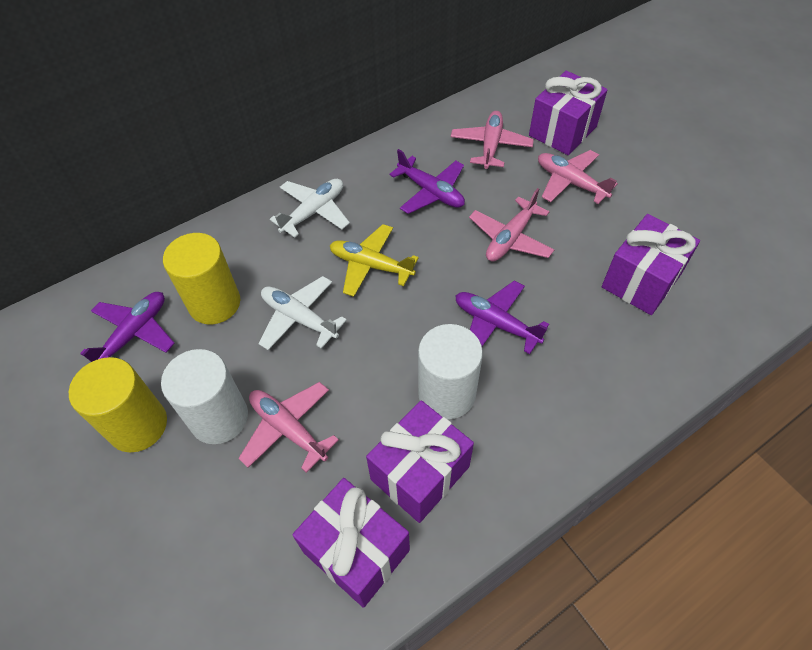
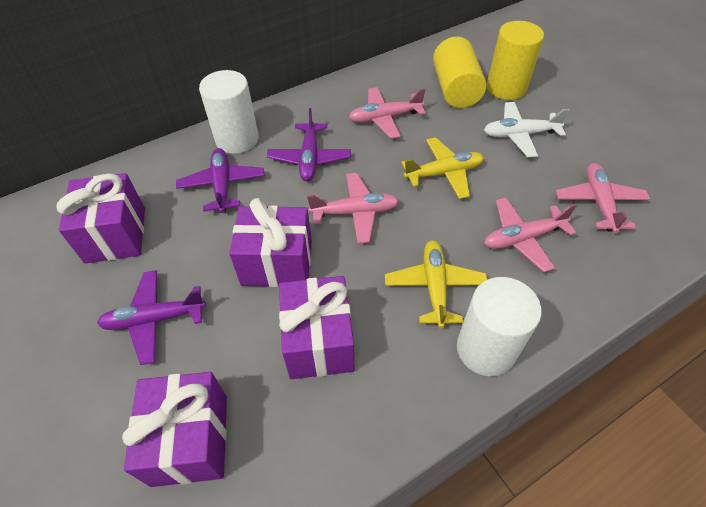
white plane: 2 -> 1
yellow plane: 1 -> 2

